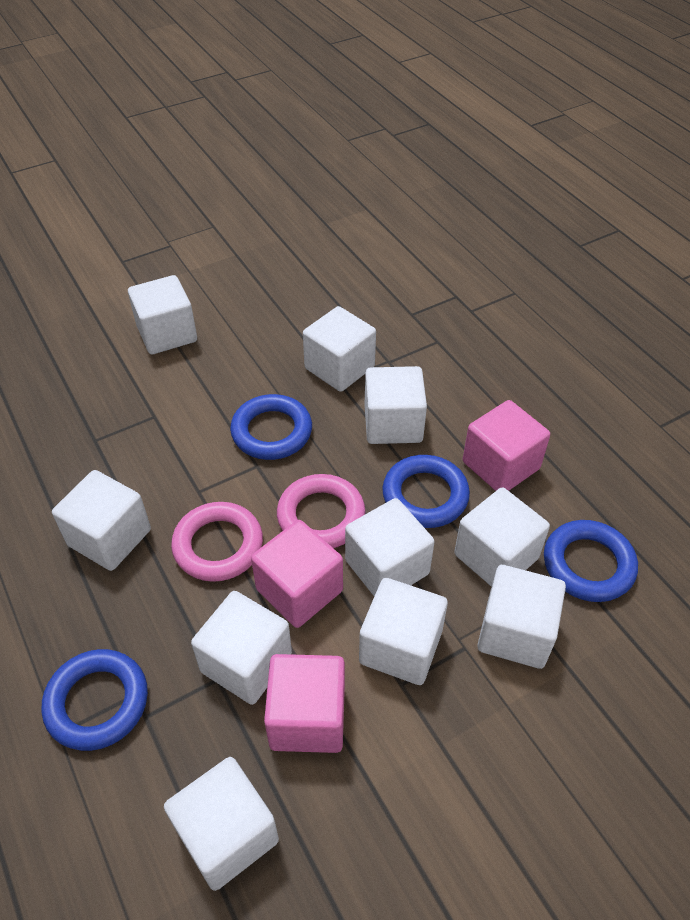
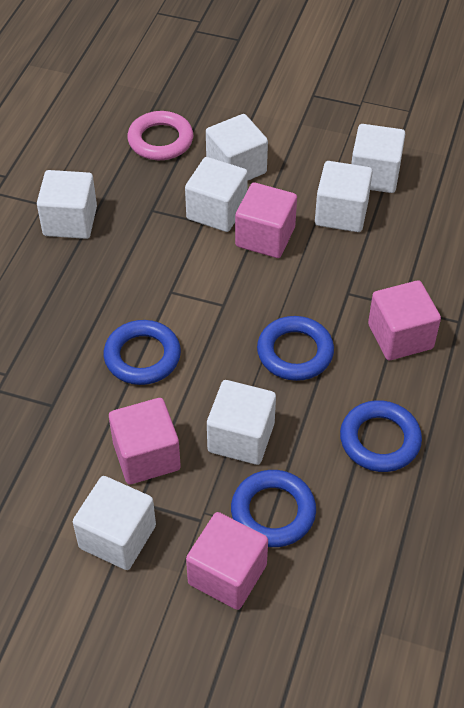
pink cube: 3 -> 4
pink ring: 2 -> 1
white cube: 10 -> 7

